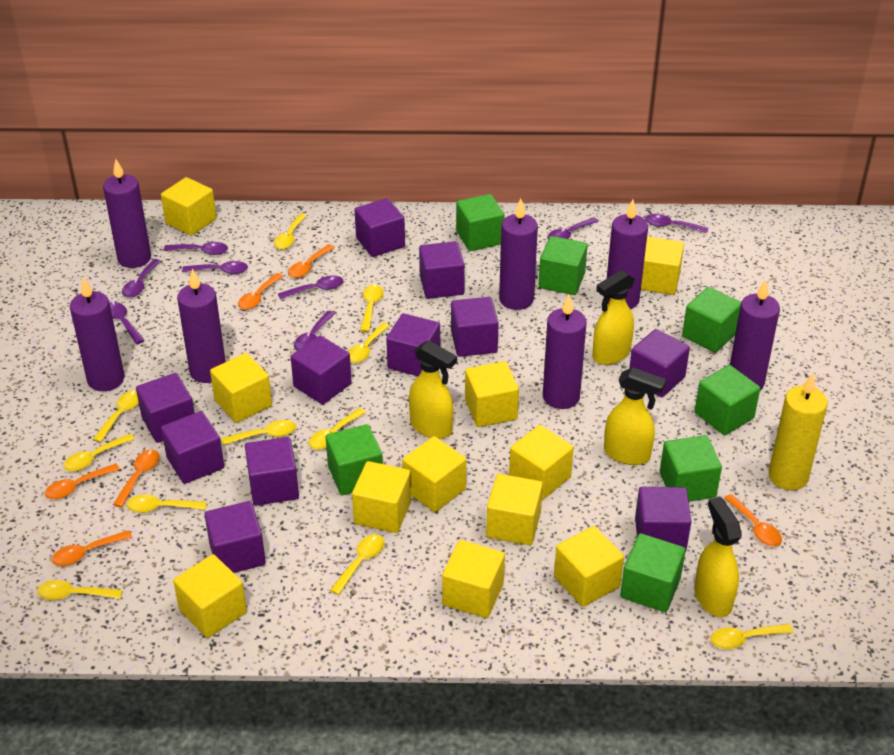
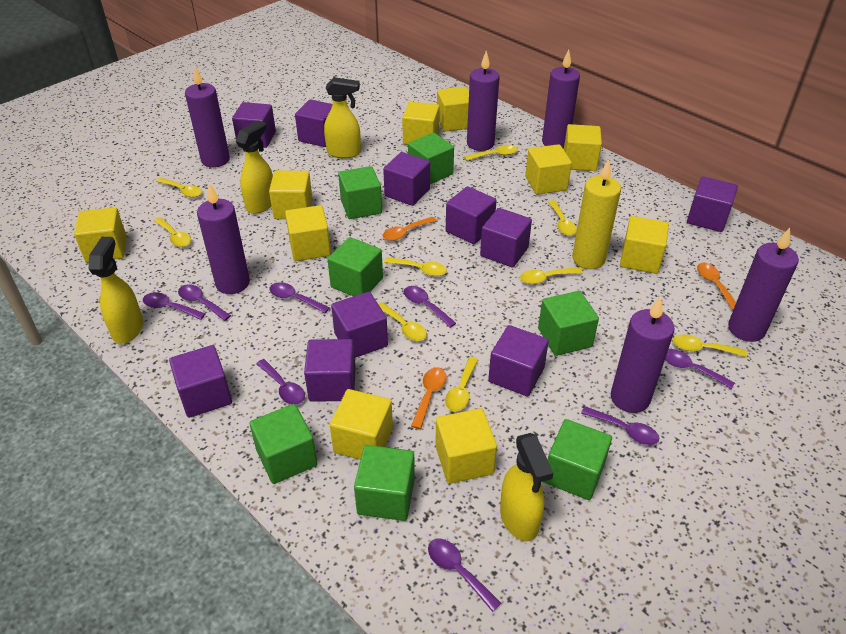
orange spoon: 6 -> 3
purple candle: 7 -> 6
purple cube: 11 -> 10
yellow cube: 11 -> 10
yellow spoon: 11 -> 9

